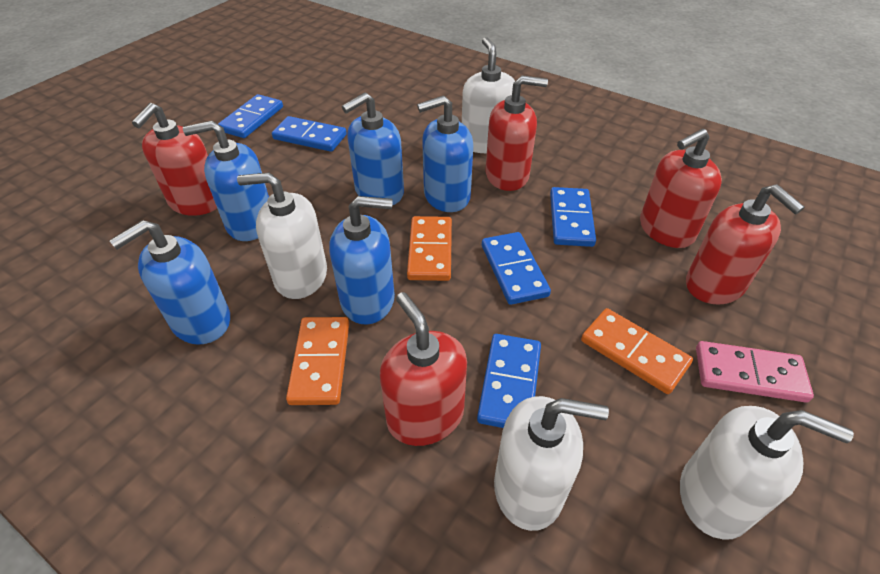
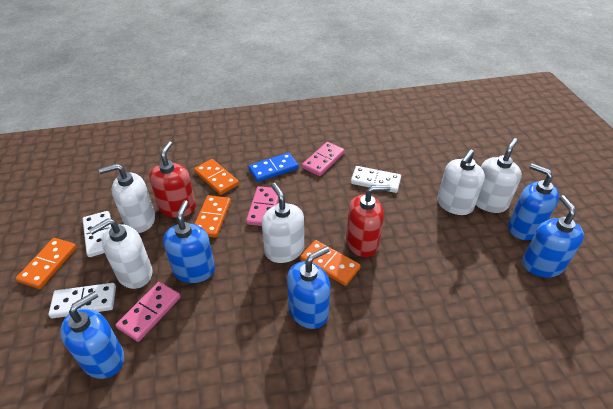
blue domino: 5 -> 1
orange domino: 3 -> 4
pink domino: 1 -> 3
red soap dispenser: 5 -> 2
white domino: 0 -> 3
white soap dispenser: 4 -> 5

